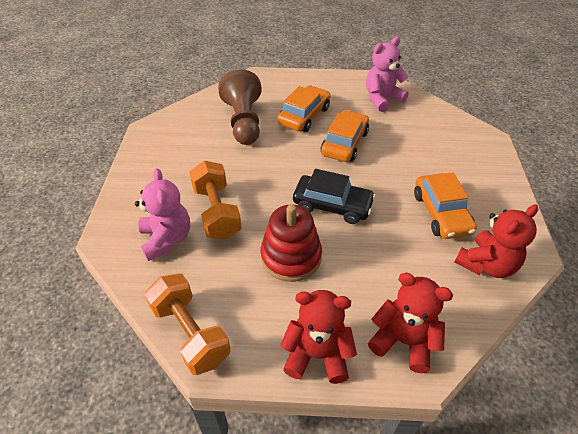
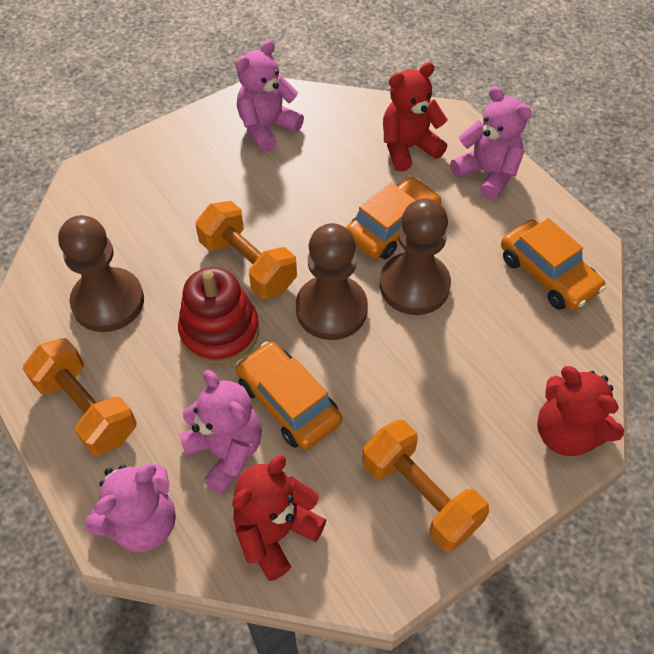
black car: 1 -> 0
brown pawn: 1 -> 3
orange dumbbell: 2 -> 3
pink teddy bear: 2 -> 4

